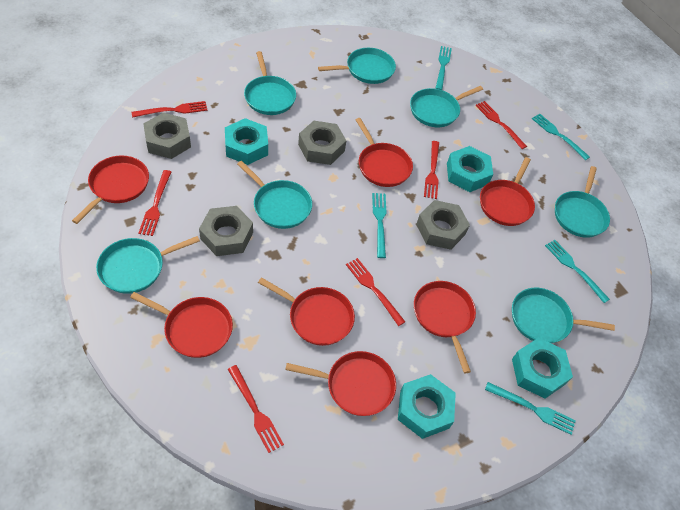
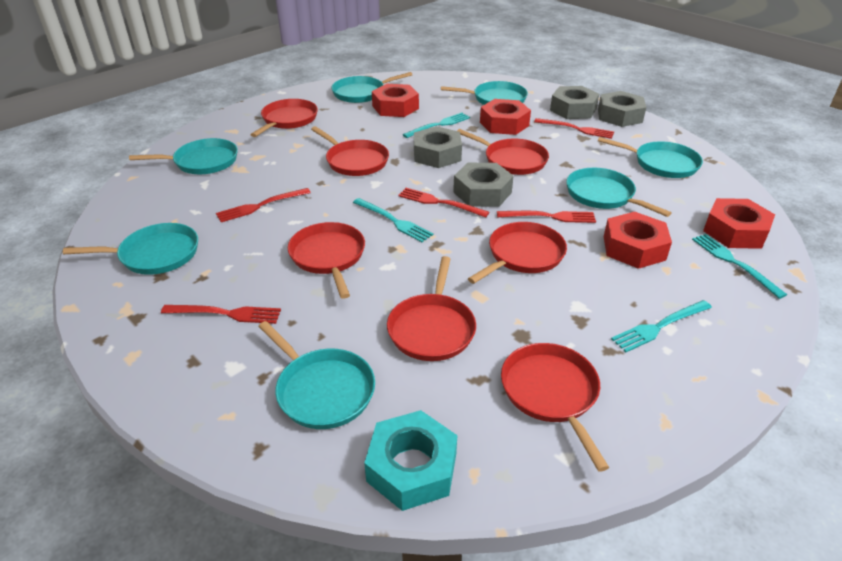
red fork: 6 -> 5
red nut: 0 -> 4
turquoise fork: 5 -> 4
turquoise nut: 4 -> 1

